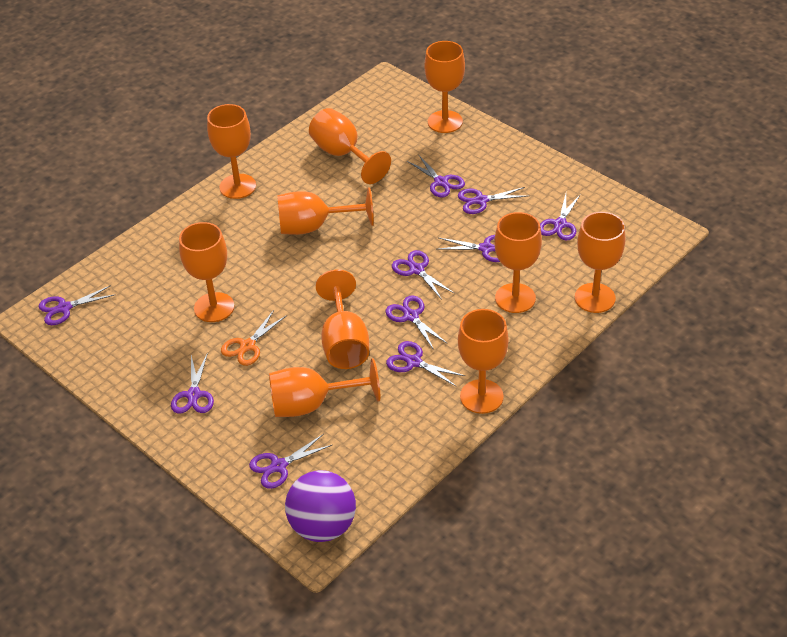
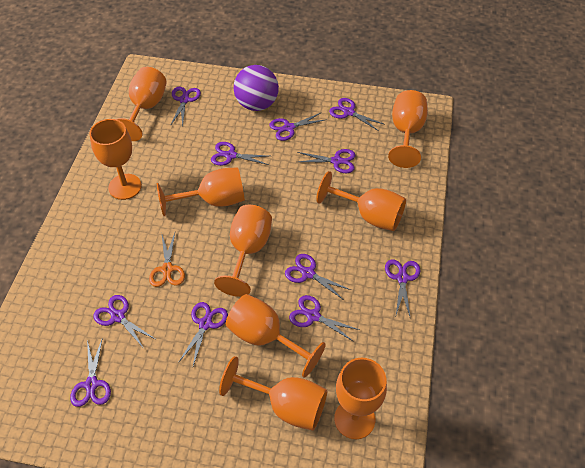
orange goblet: 10 -> 9
purple scissors: 10 -> 11

